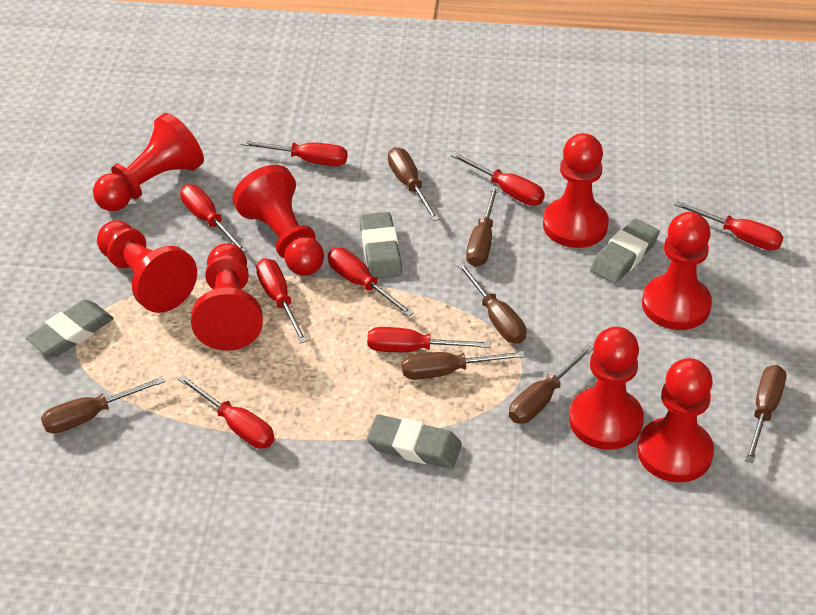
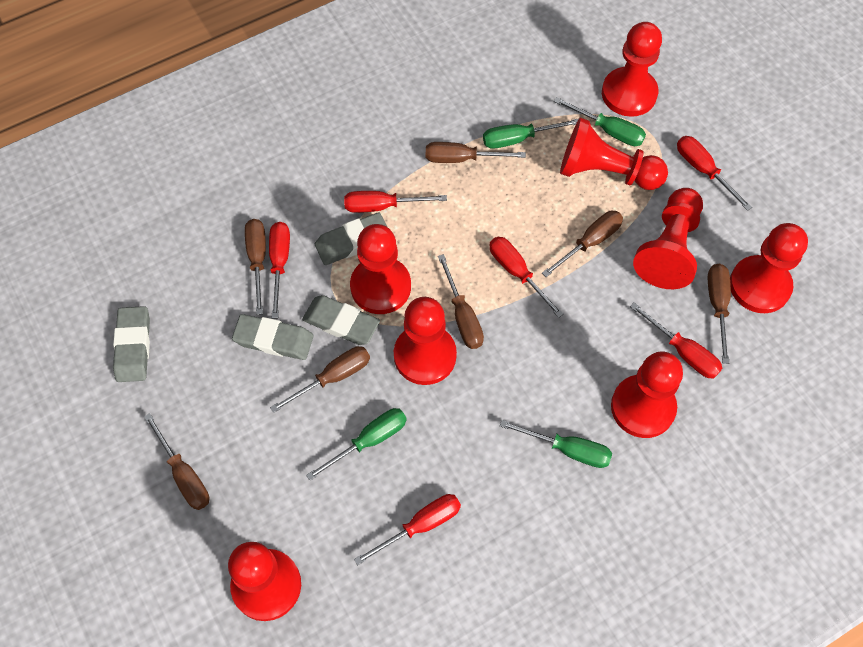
green screwdriver: 0 -> 4
red screwdriver: 8 -> 6

